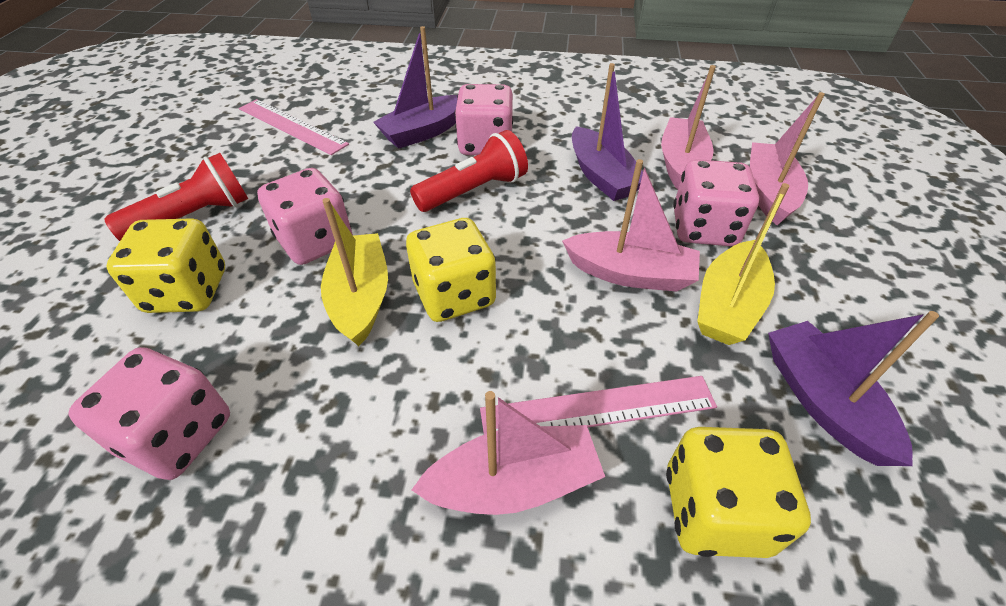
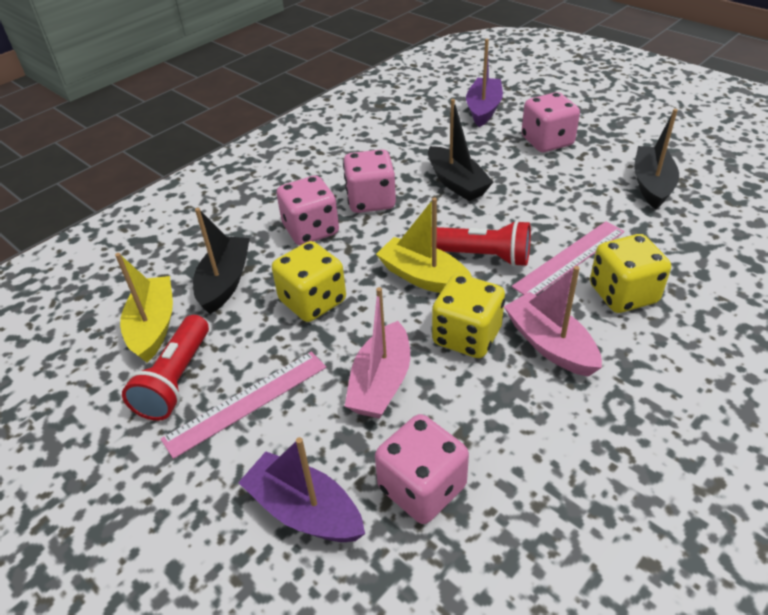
black boat: 0 -> 3
pink boat: 4 -> 2
purple boat: 3 -> 2

